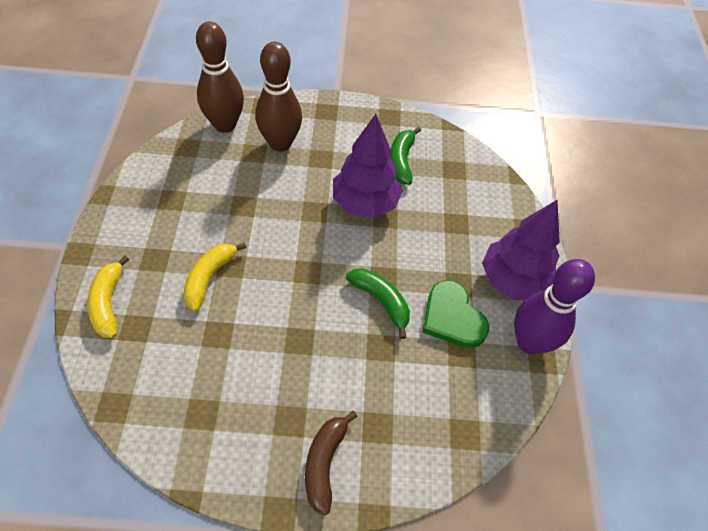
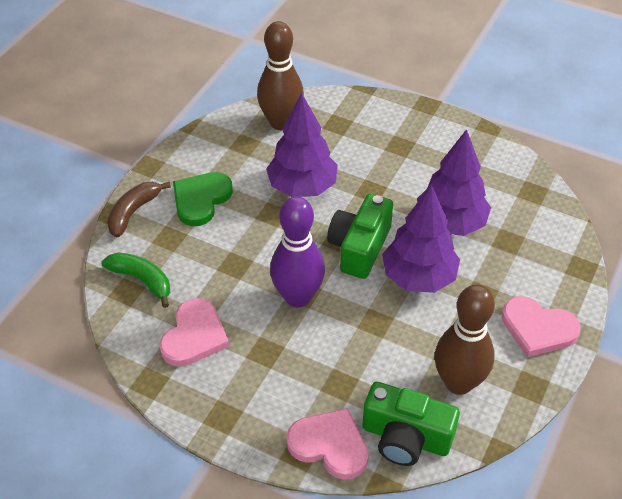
green banana: 2 -> 1
green camera: 0 -> 2
pink heart: 0 -> 3
purple tree: 2 -> 3
yellow banana: 2 -> 0

